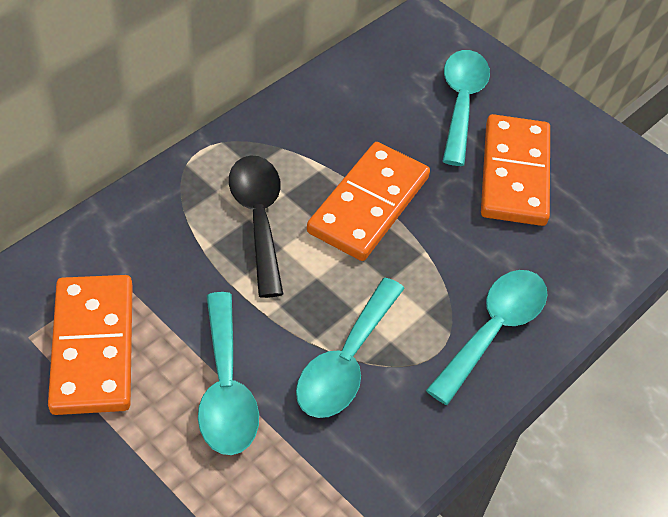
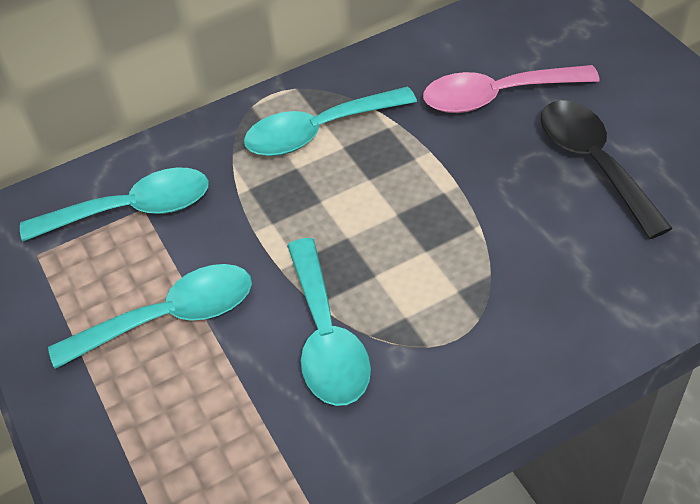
orange domino: 3 -> 0
pink spoon: 0 -> 1

